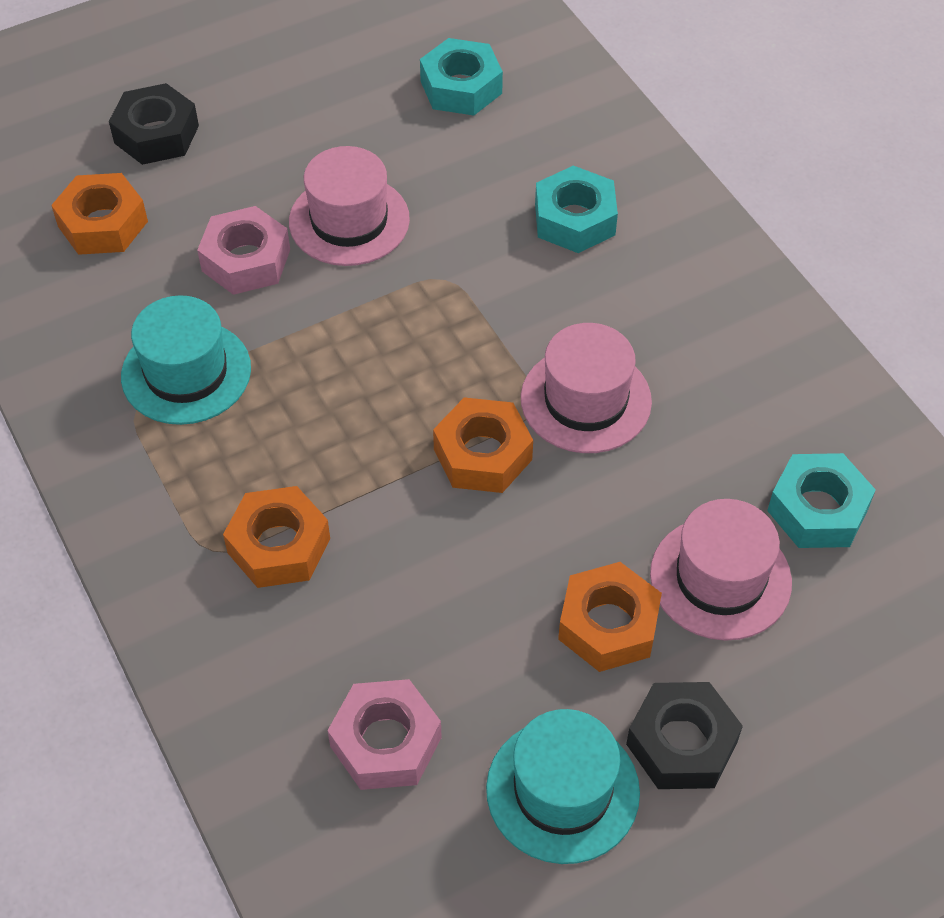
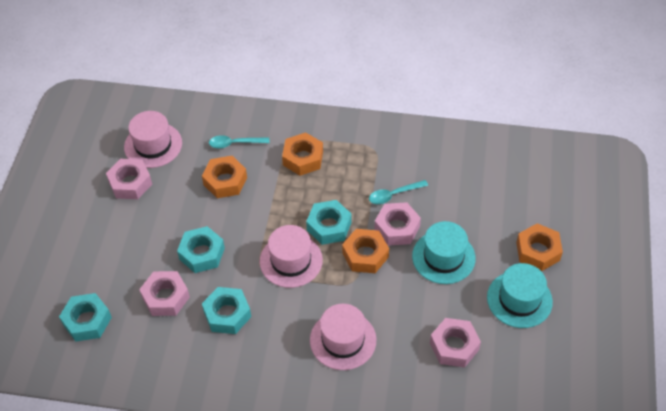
black nut: 2 -> 0
pink nut: 2 -> 4
turquoise nut: 3 -> 4
turquoise spoon: 0 -> 2

